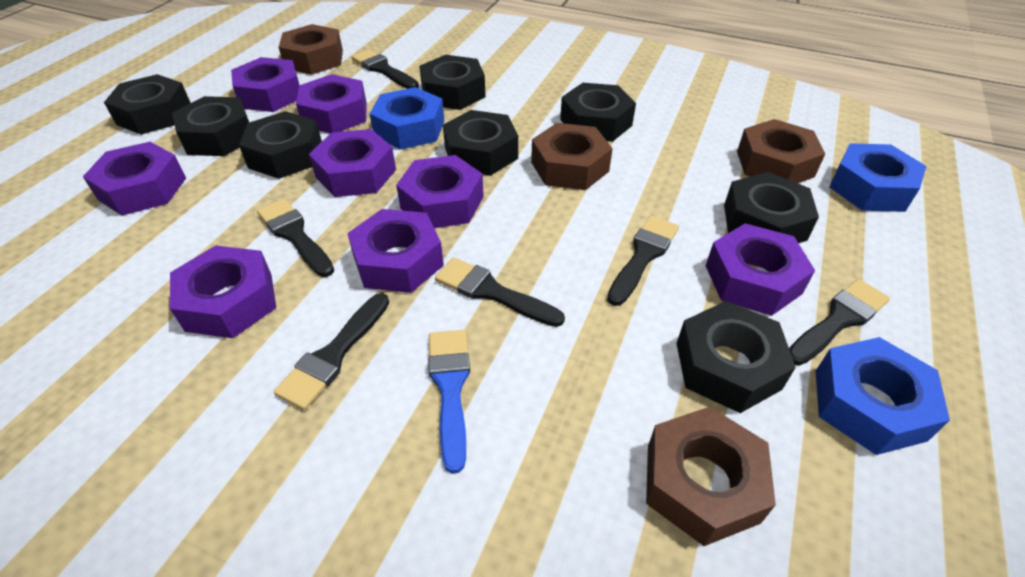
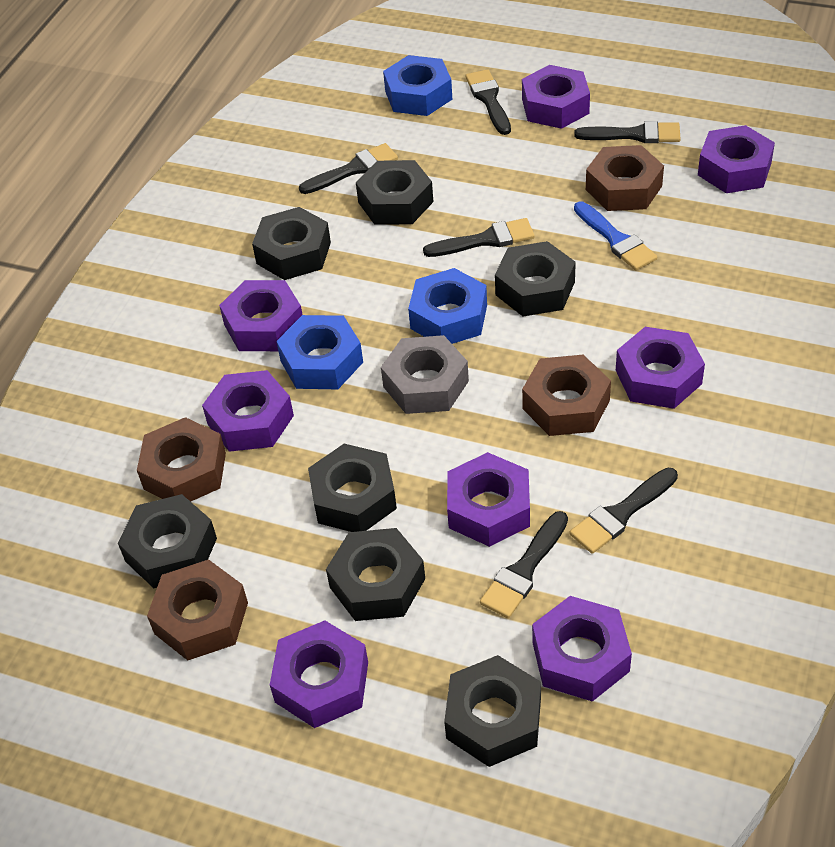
black nut: 8 -> 7
grey nut: 0 -> 1

